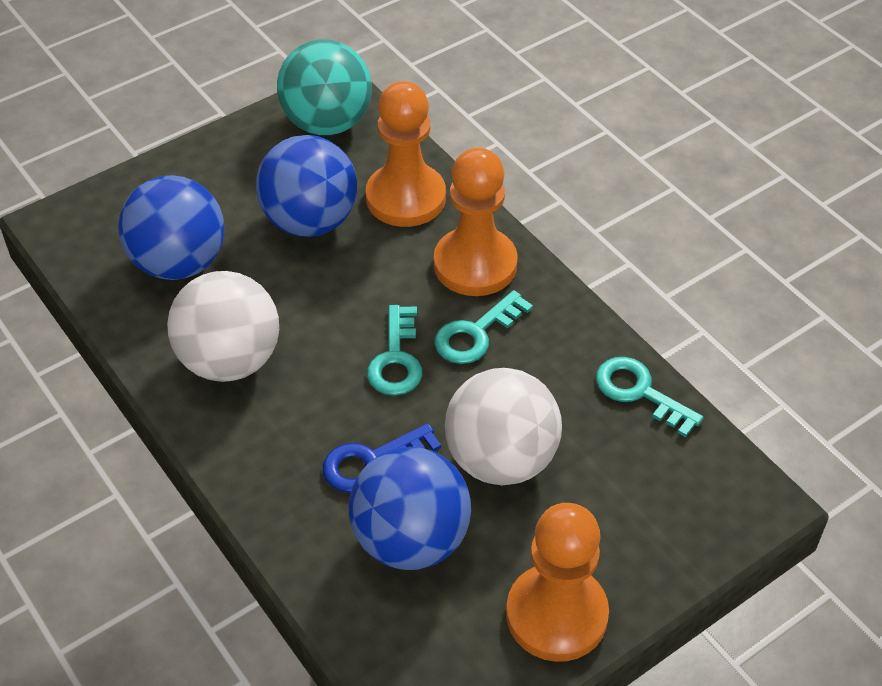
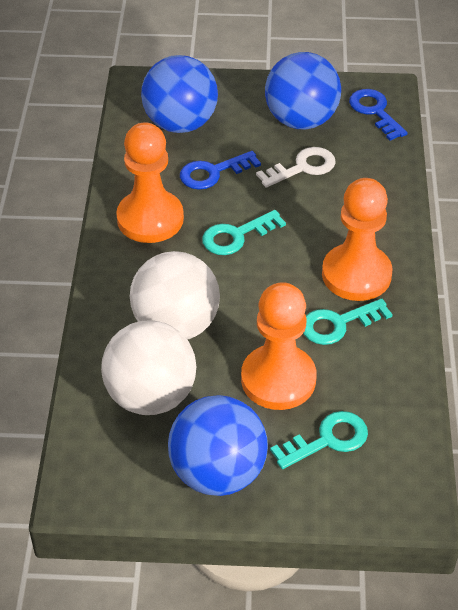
blue key: 1 -> 2
turquoise ball: 1 -> 0
white key: 0 -> 1

